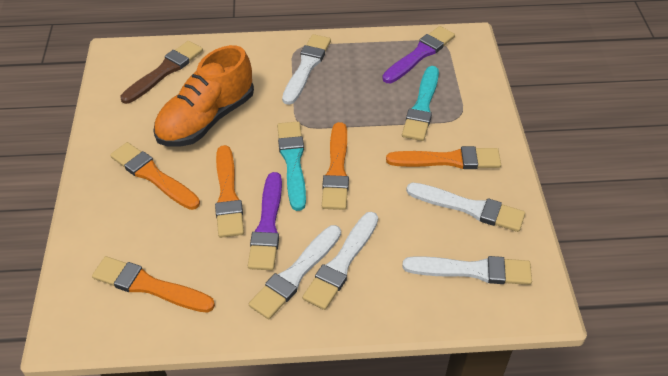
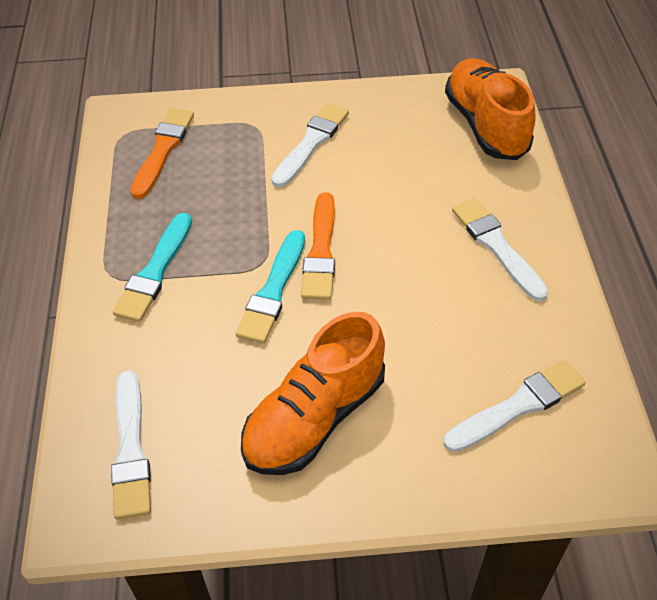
brown brush: 1 -> 0
orange brush: 5 -> 2
orange shoe: 1 -> 2
purple brush: 2 -> 0
white brush: 5 -> 4

